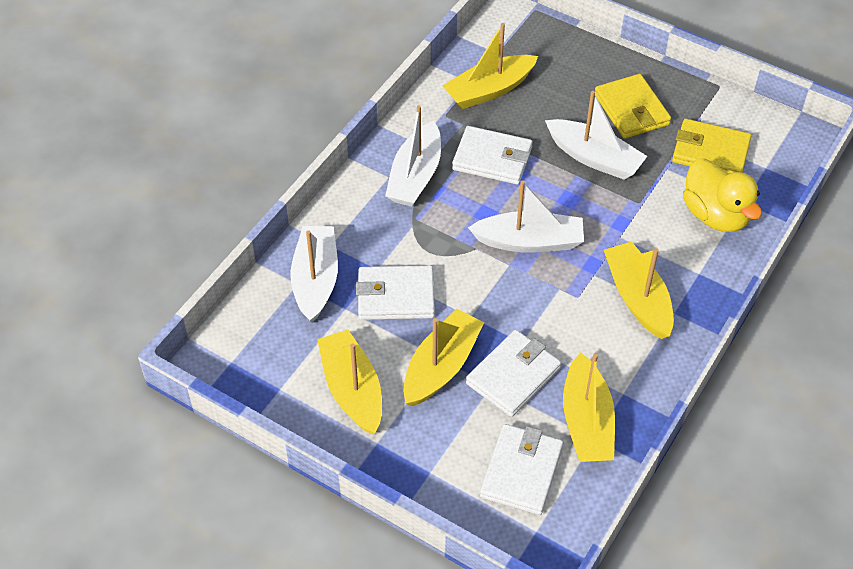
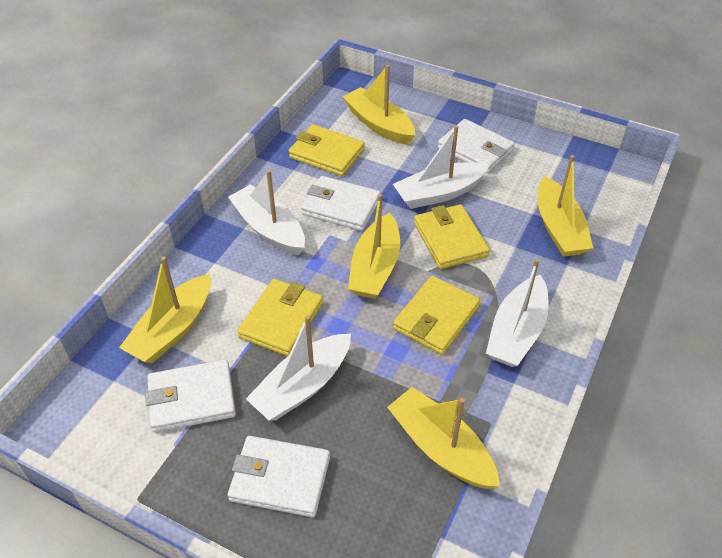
yellow duck: 1 -> 0
yellow wallet: 2 -> 4

